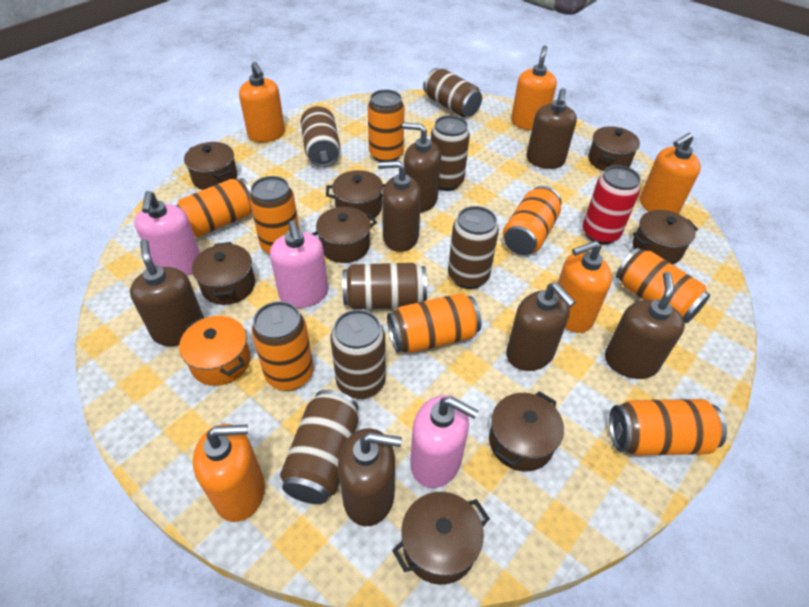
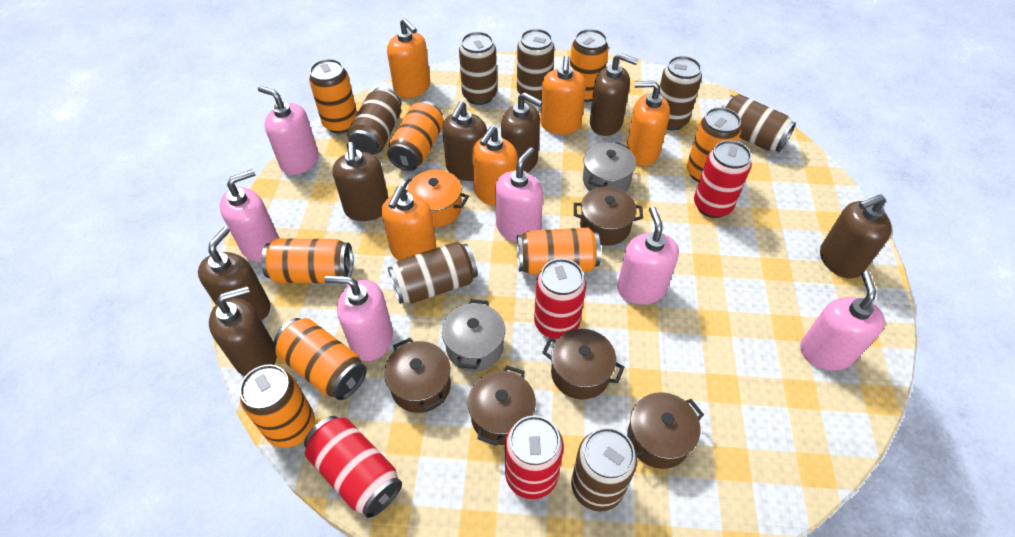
brown pot: 8 -> 5
grey pot: 0 -> 2
pink soap dispenser: 3 -> 6
red can: 1 -> 4

